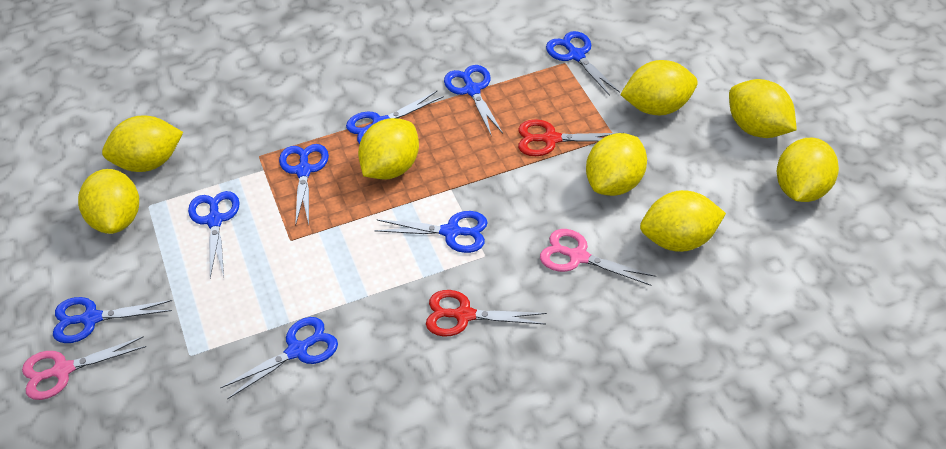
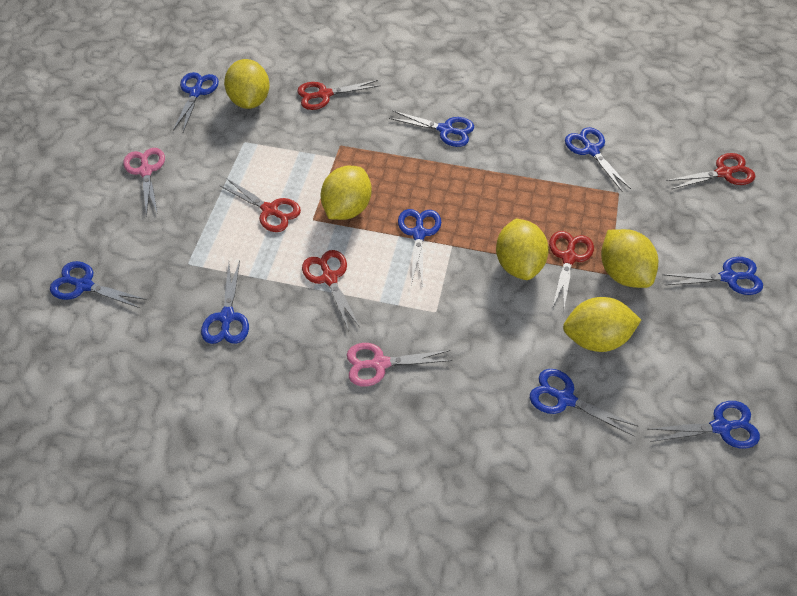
blue scissors: 8 -> 9
red scissors: 2 -> 5
yellow lemon: 8 -> 5

